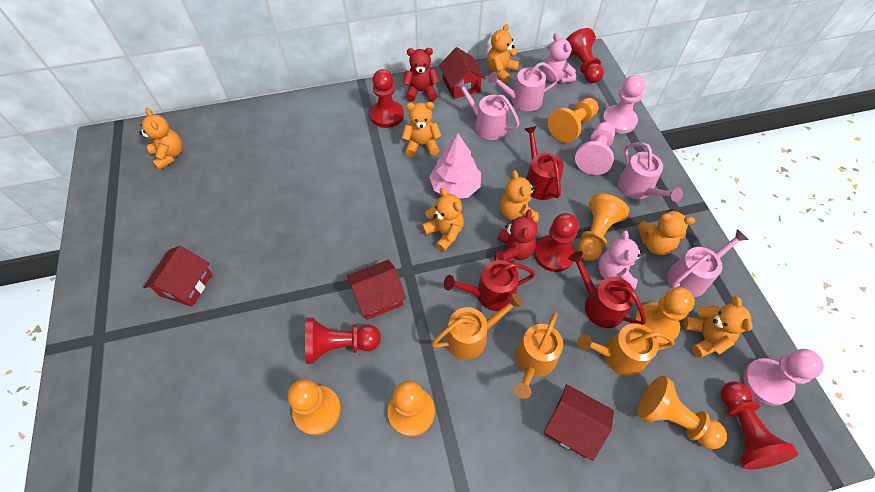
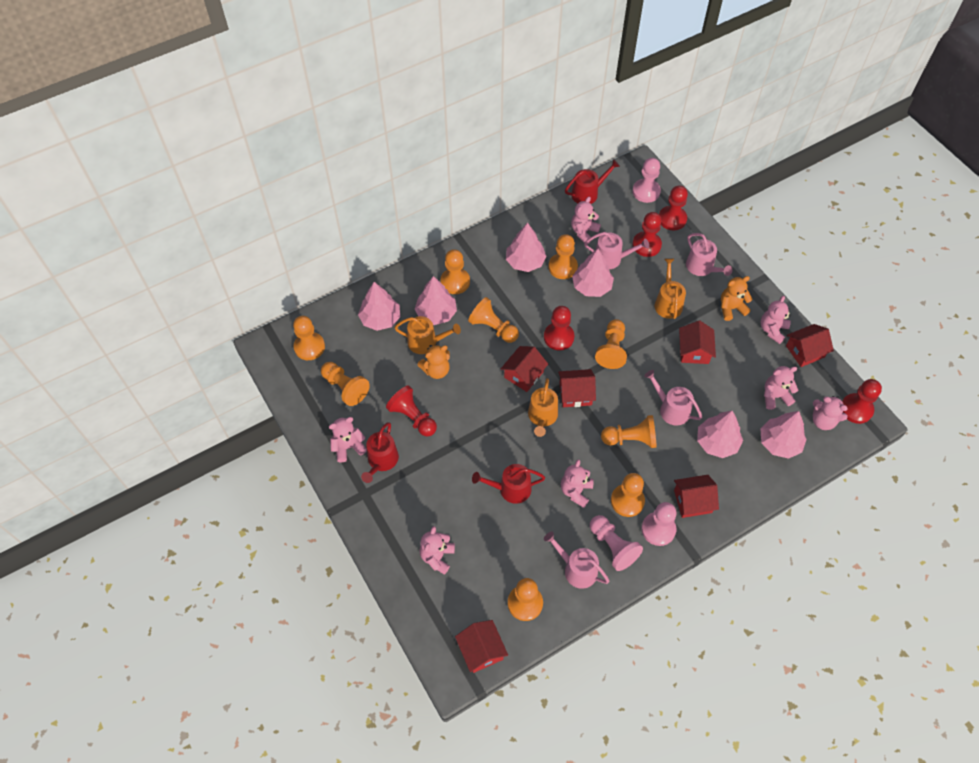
orange pawn: 6 -> 9
orange teddy bear: 7 -> 2
pink teddy bear: 2 -> 7
pink tree: 1 -> 6
red house: 4 -> 6
red teddy bear: 2 -> 0

